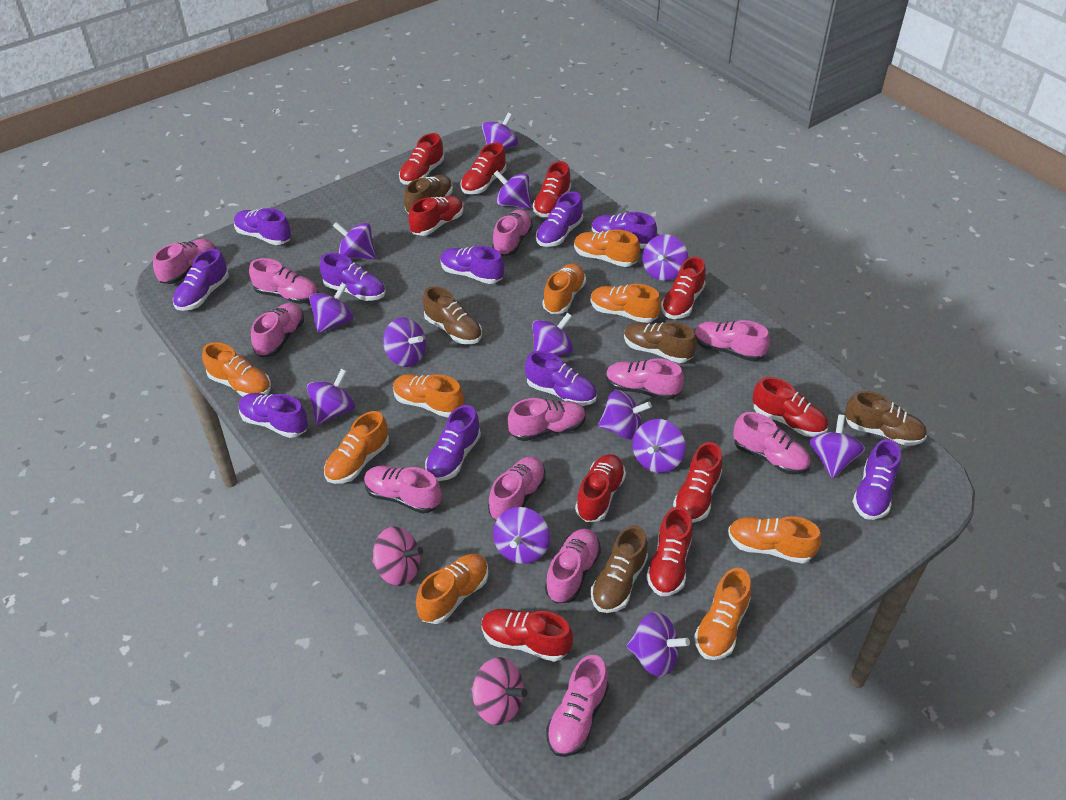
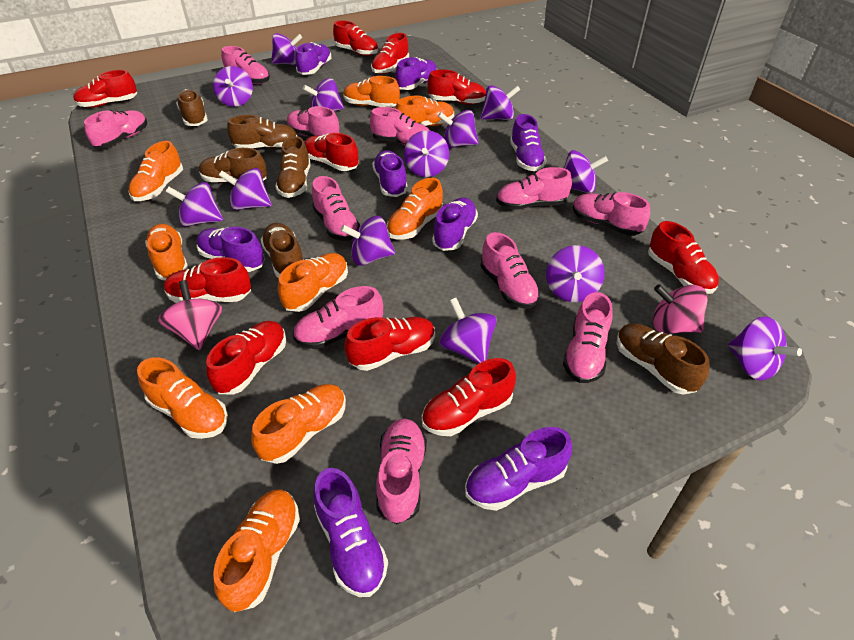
brown shoe: 5 -> 6
pink shoe: 12 -> 11
purple shoe: 10 -> 8

